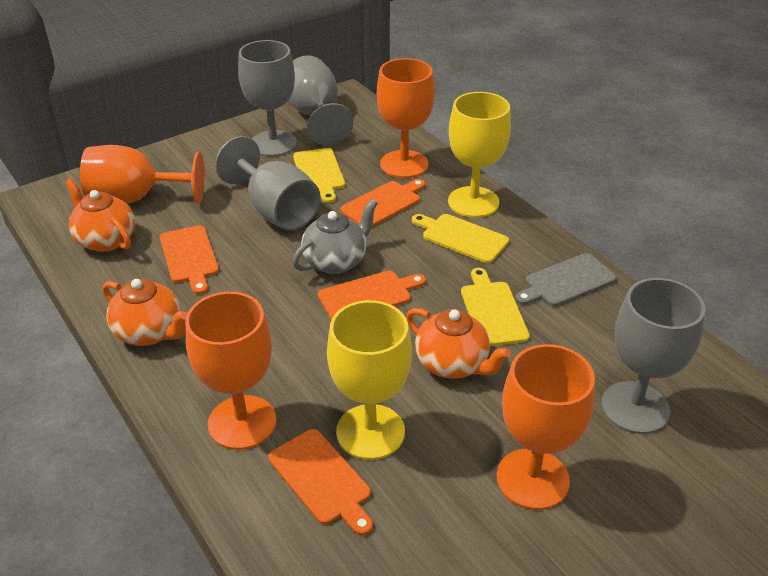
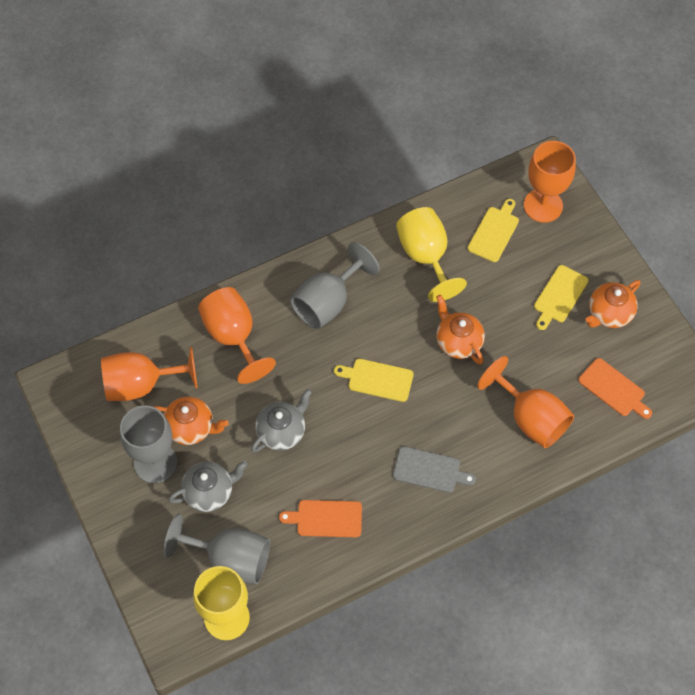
grey goblet: 4 -> 3
grey teapot: 1 -> 2
orange cutting board: 4 -> 2

